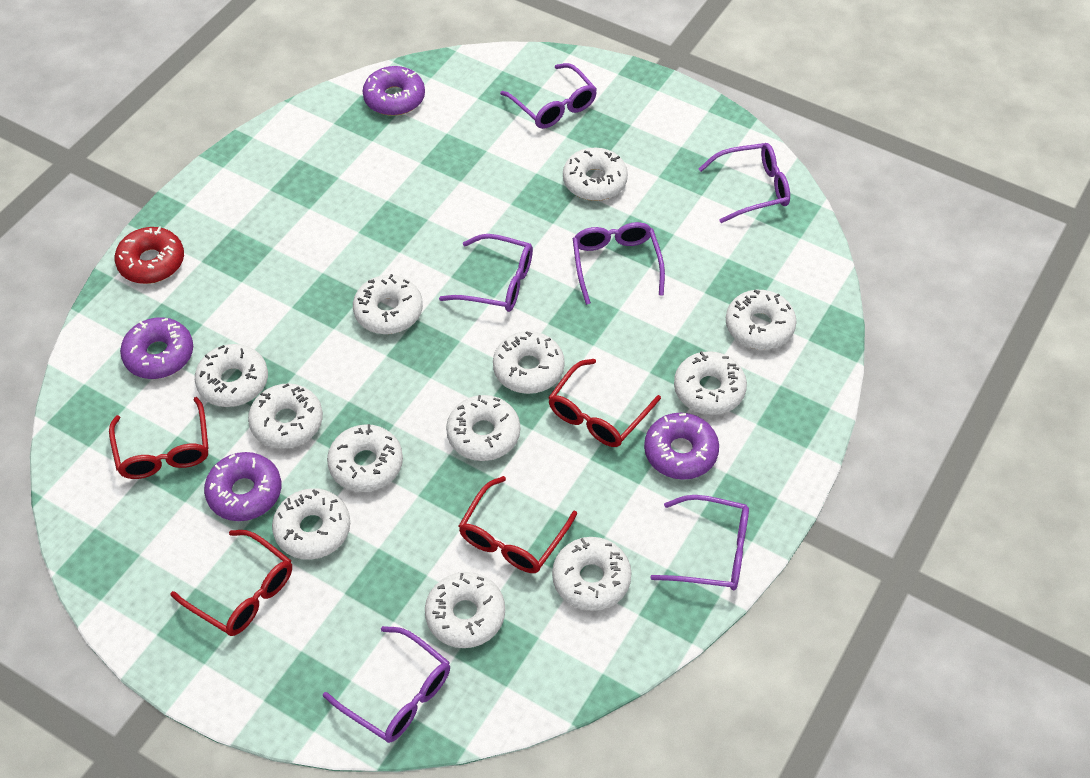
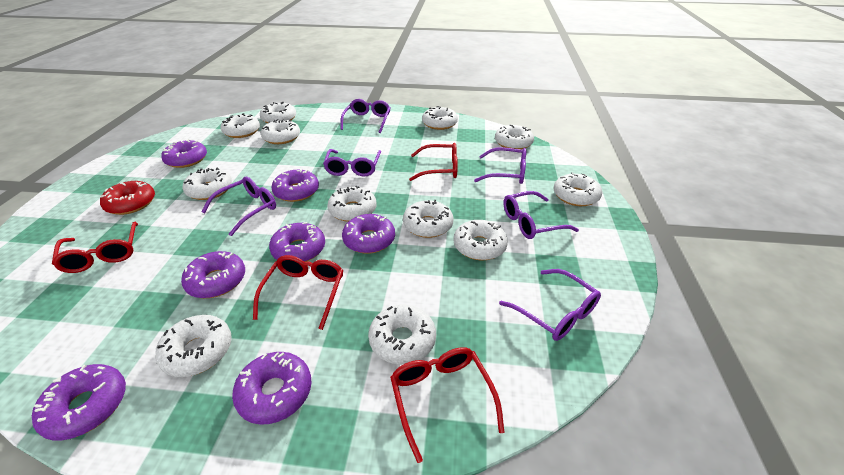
purple donut: 4 -> 7

